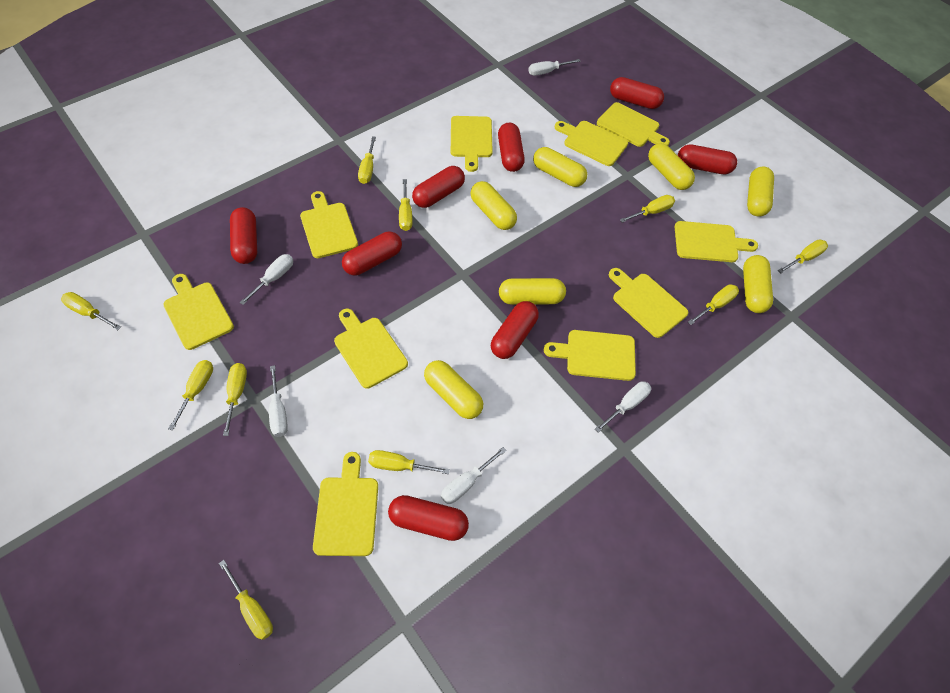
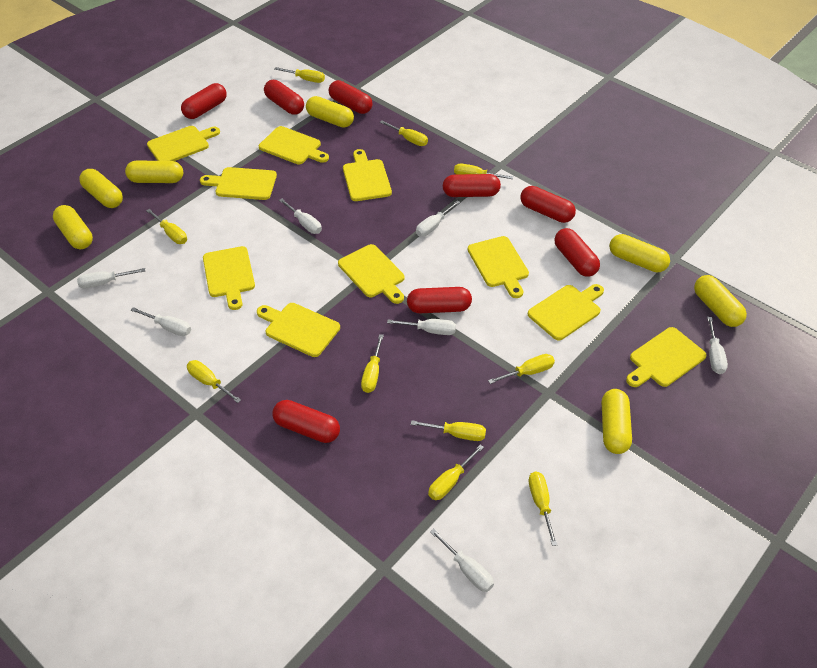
white screwdriver: 5 -> 7

